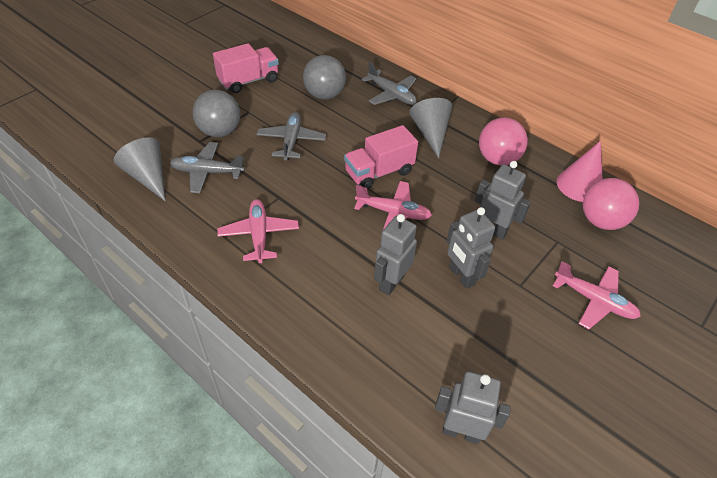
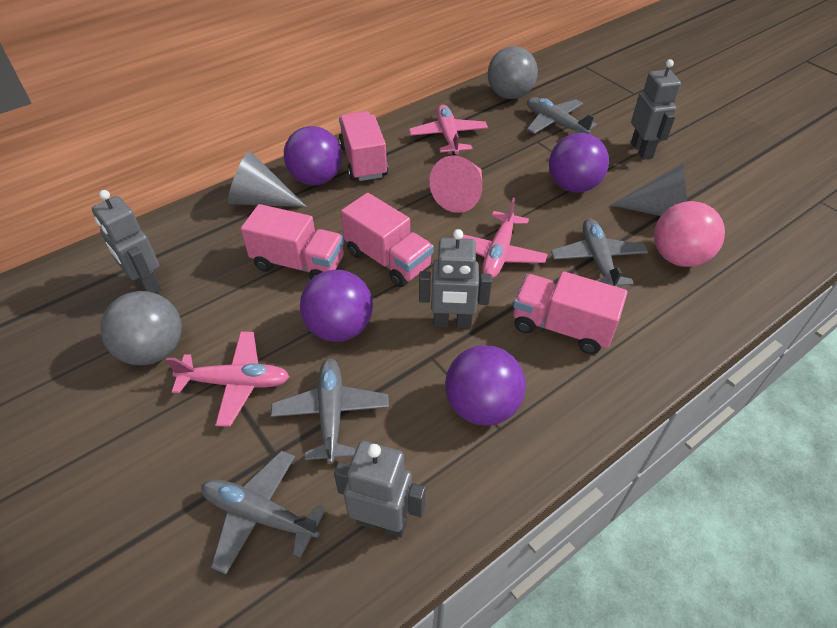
grey plane: 3 -> 4
pink ball: 2 -> 1
pink truck: 2 -> 4
purple ball: 0 -> 4

